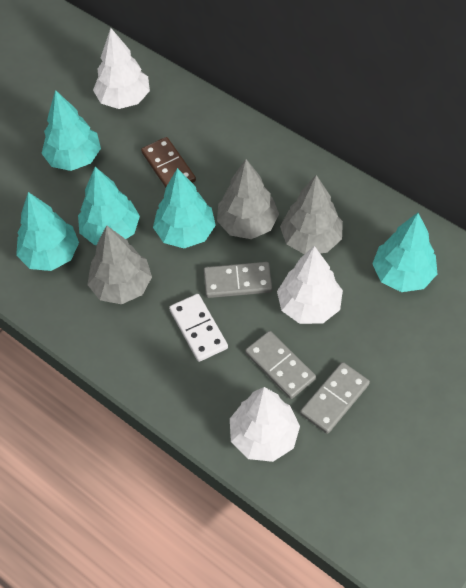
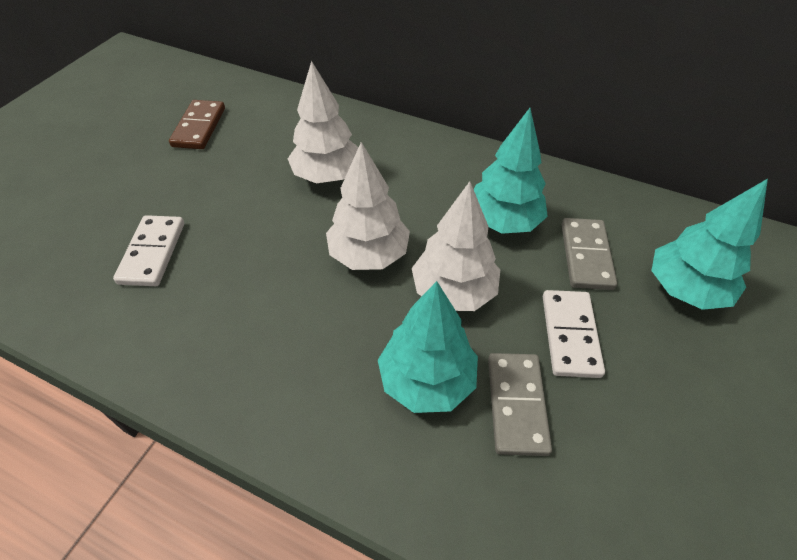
grey domino: 3 -> 2
grey tree: 3 -> 0
turquoise tree: 5 -> 3
white domino: 1 -> 2

